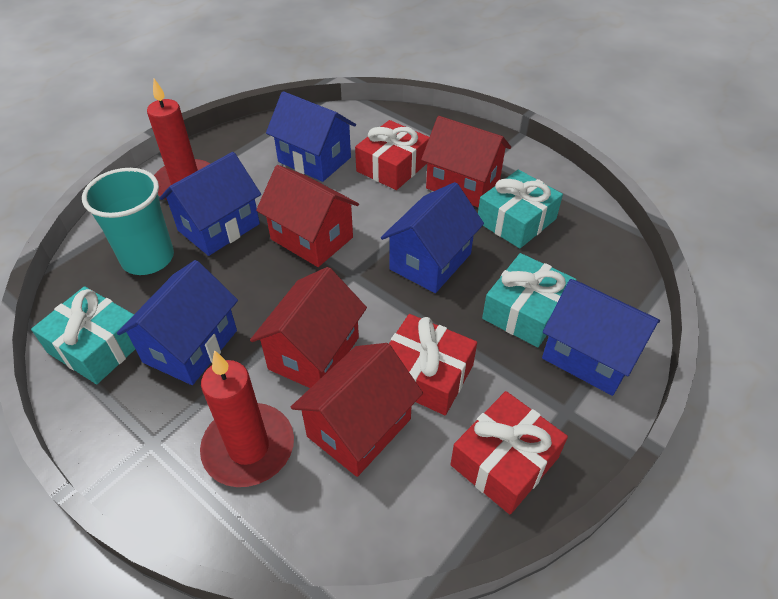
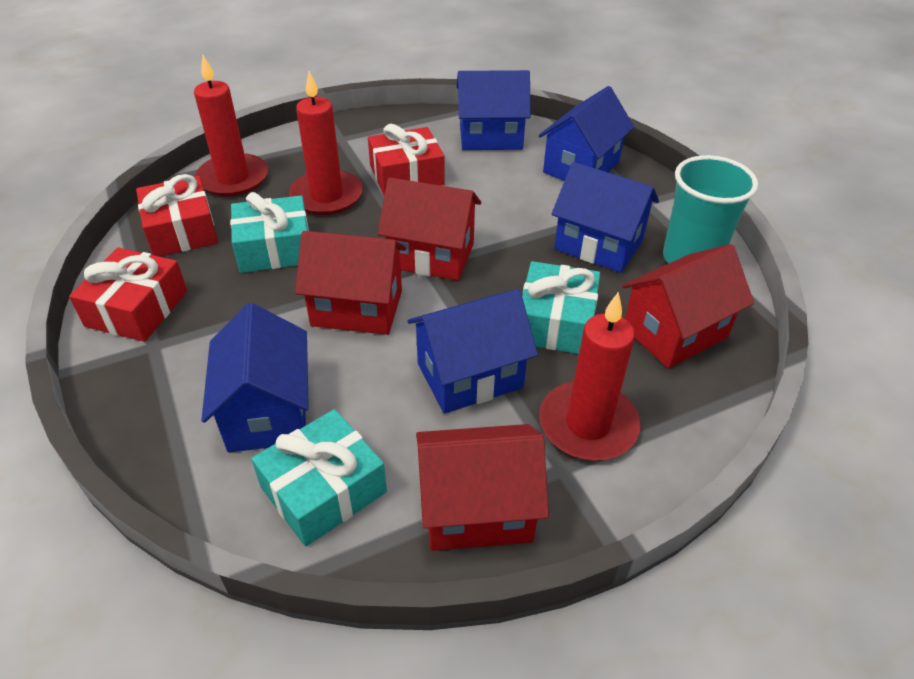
red candle: 2 -> 3

